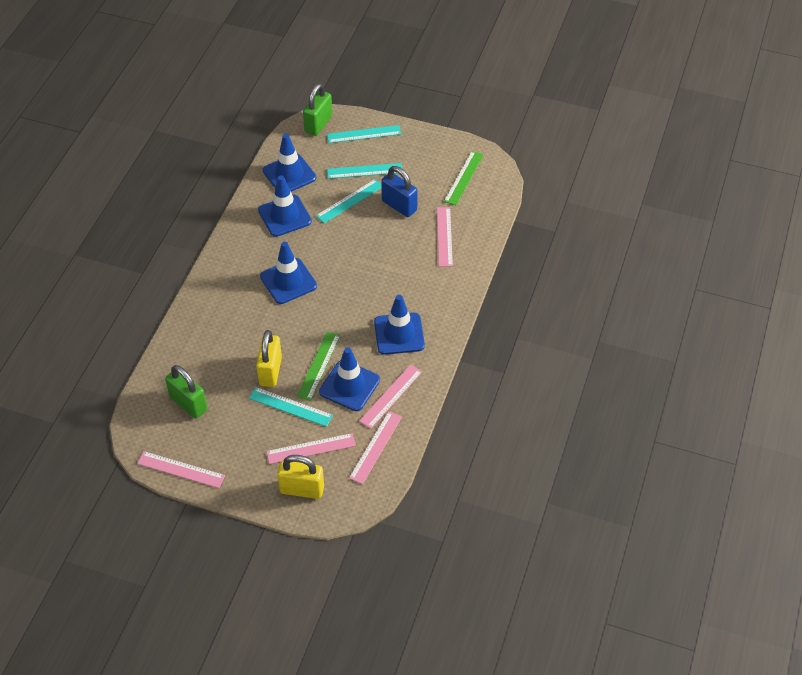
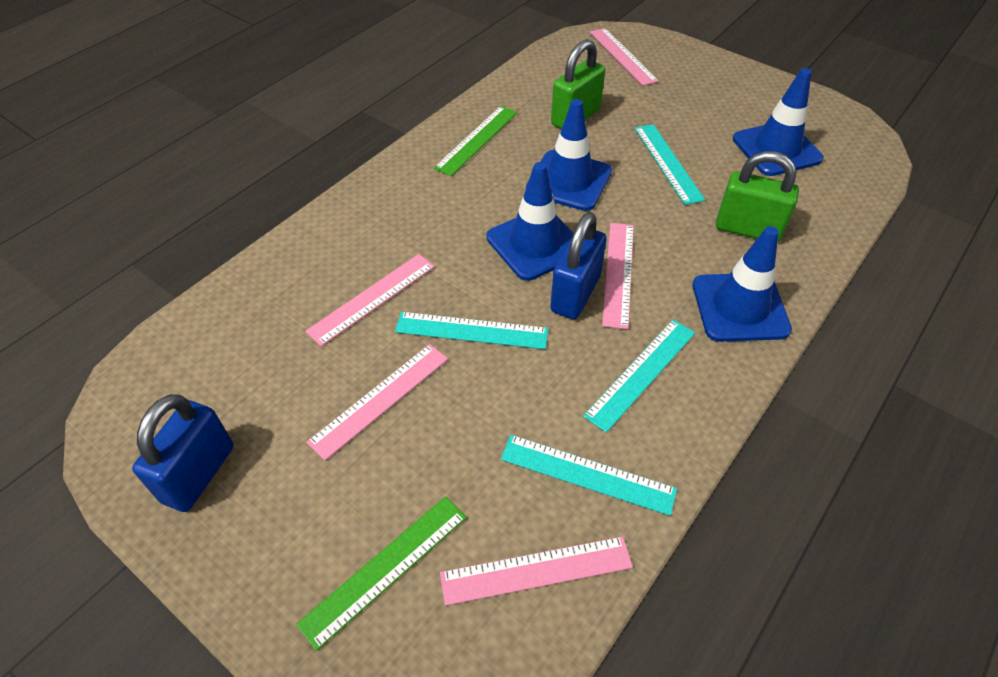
blue padlock: 1 -> 2
blue traffic cone: 5 -> 4
yellow padlock: 2 -> 0

